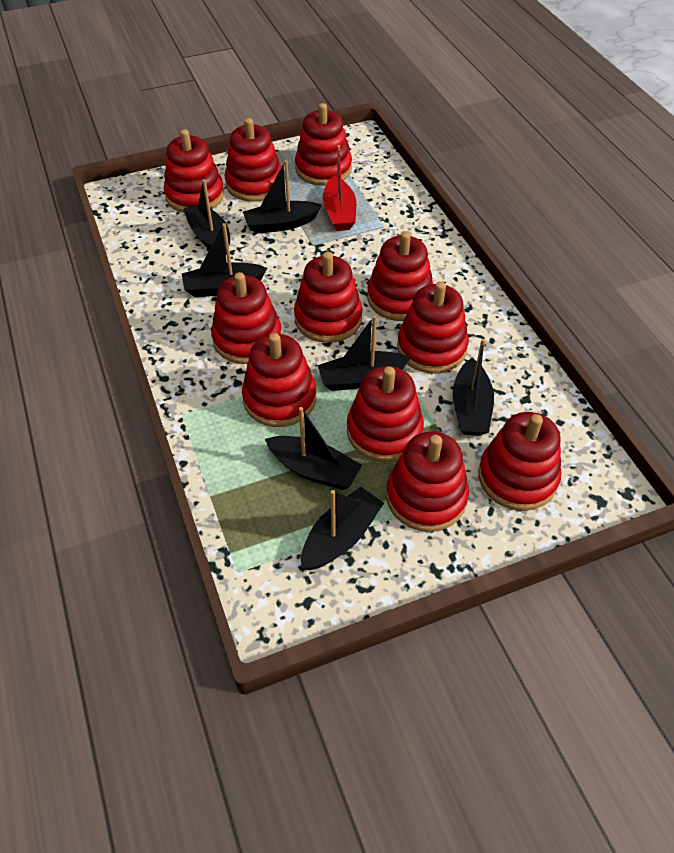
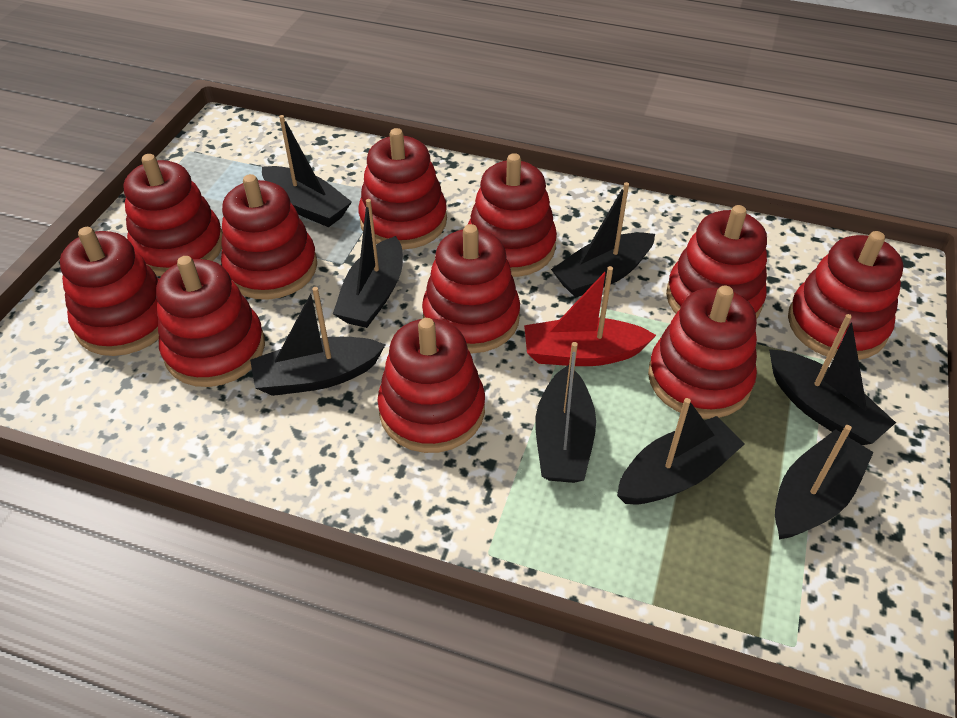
black boat: 7 -> 8

